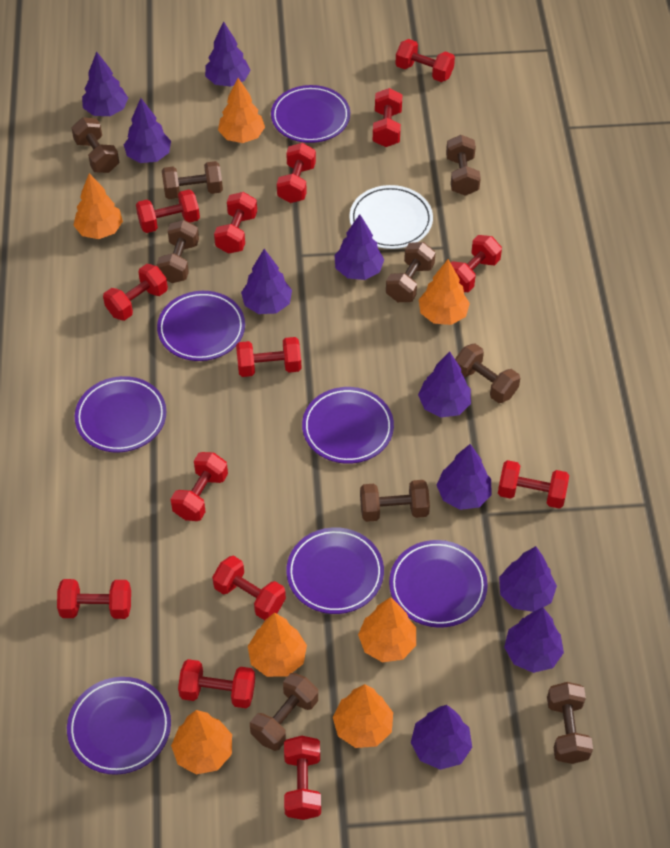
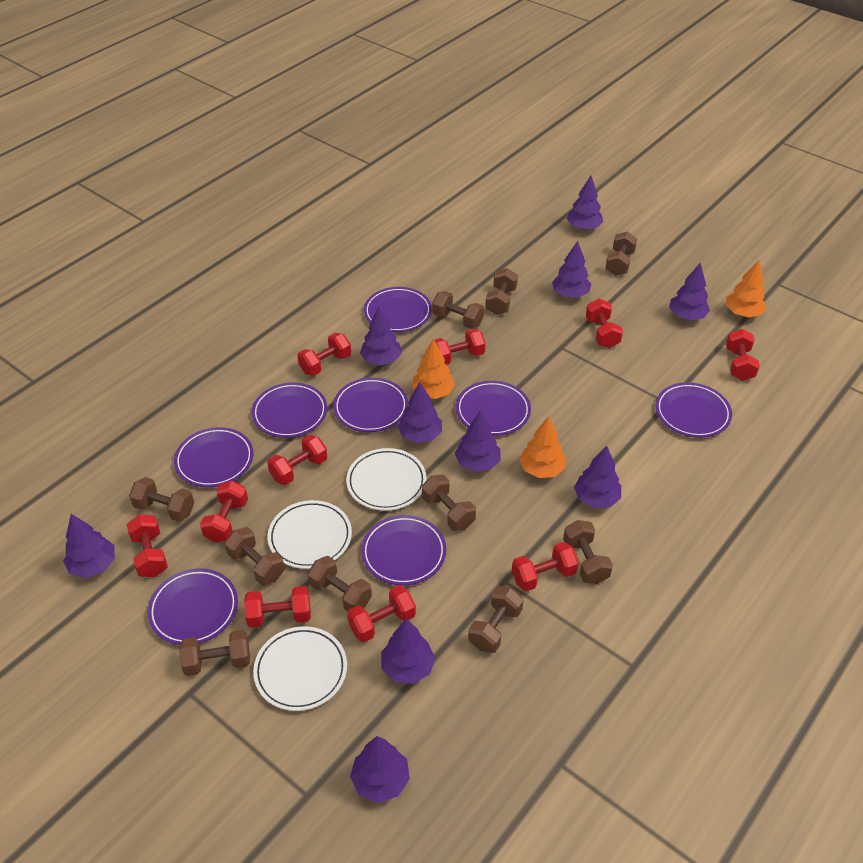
brown dumbbell: 9 -> 10
orange tree: 7 -> 3
purple plate: 7 -> 8
red dumbbell: 14 -> 10
white plate: 1 -> 3

